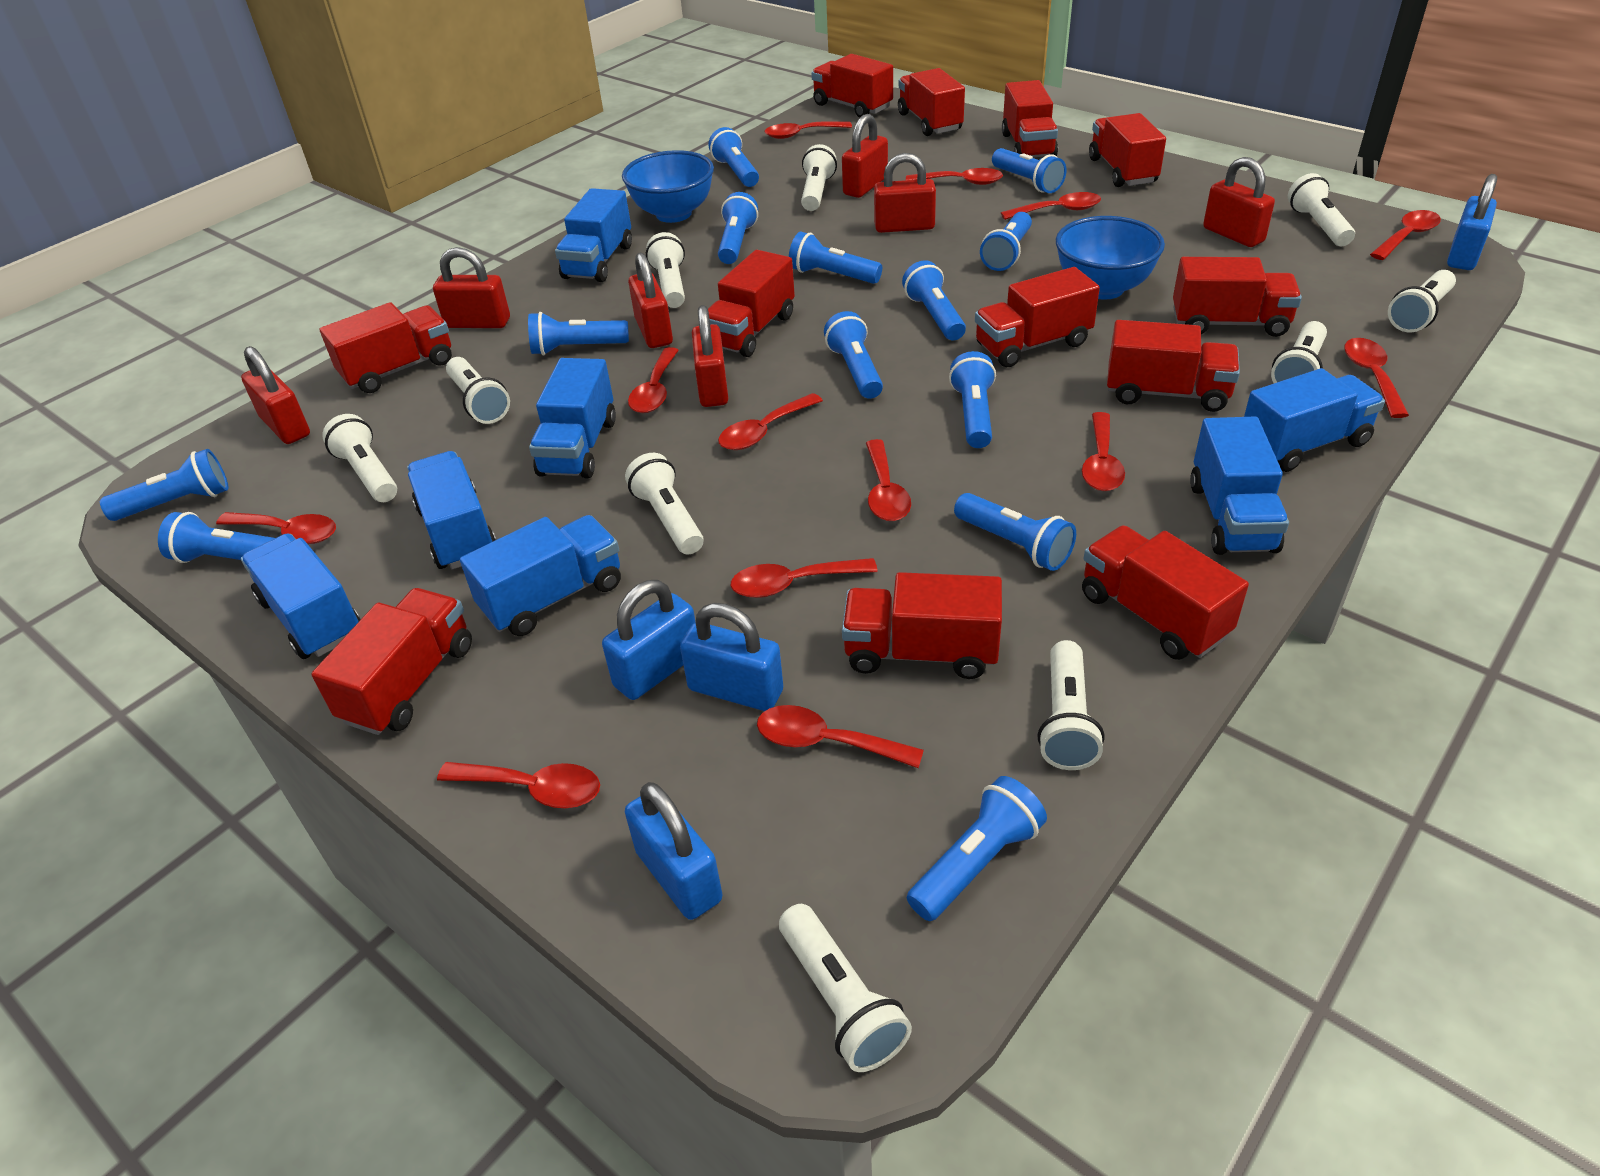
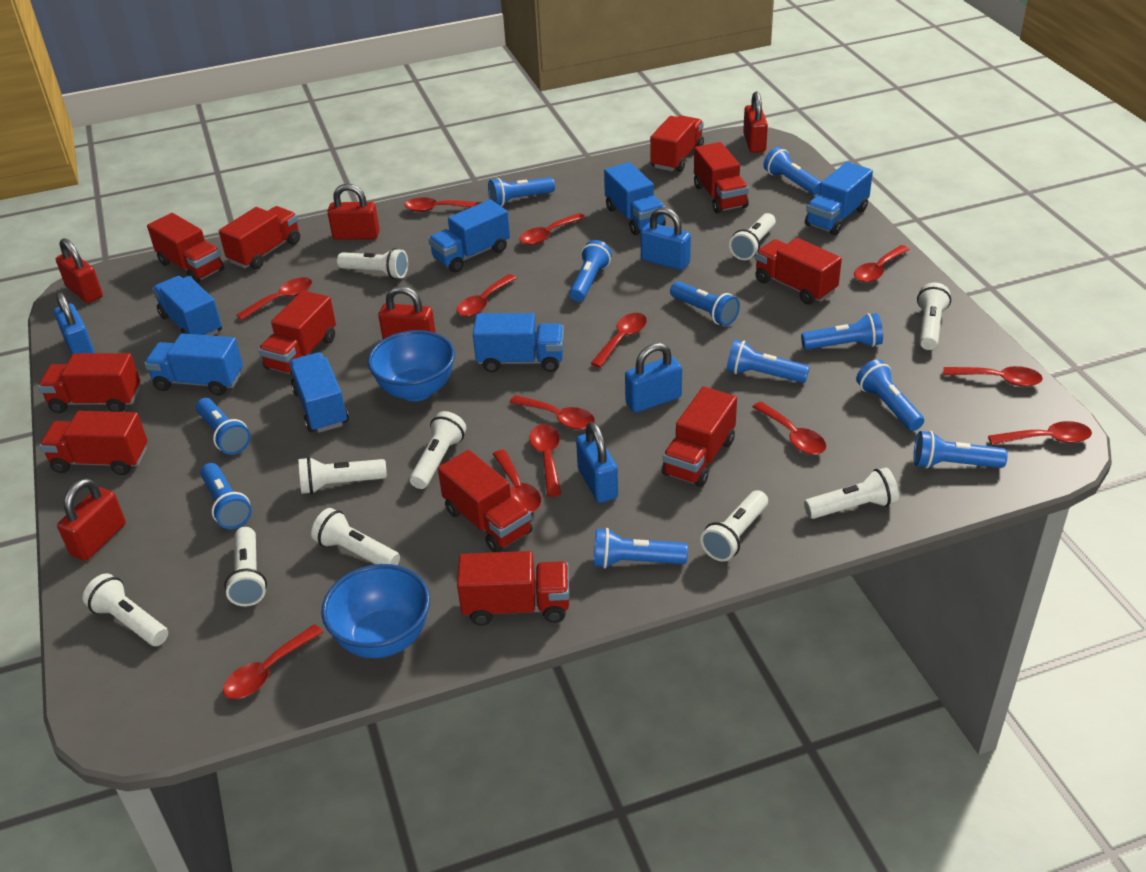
blue flashlight: 13 -> 11
red padlock: 7 -> 5
red truck: 12 -> 11

